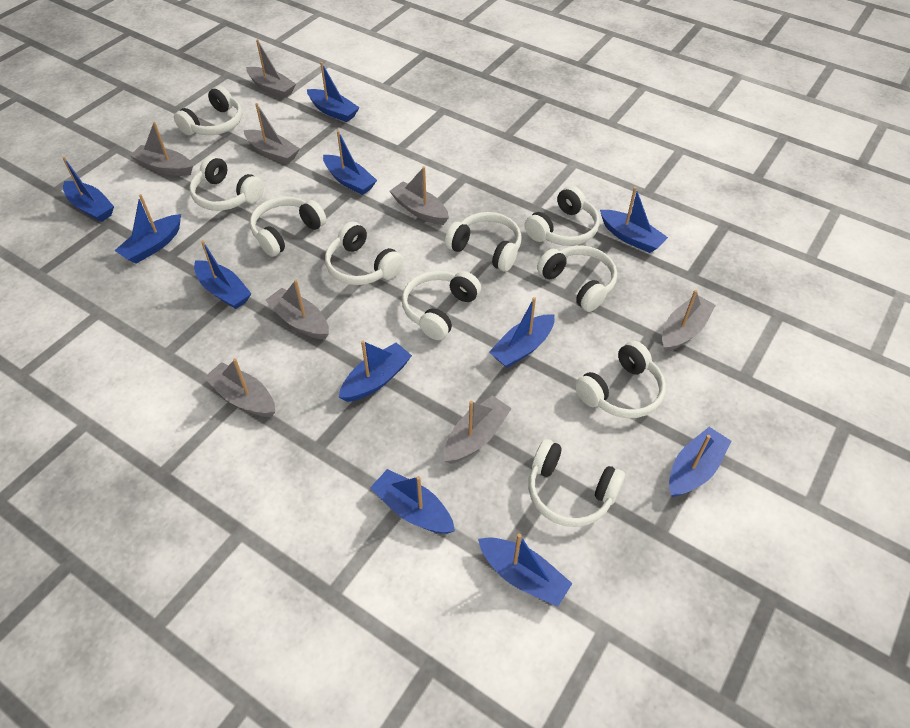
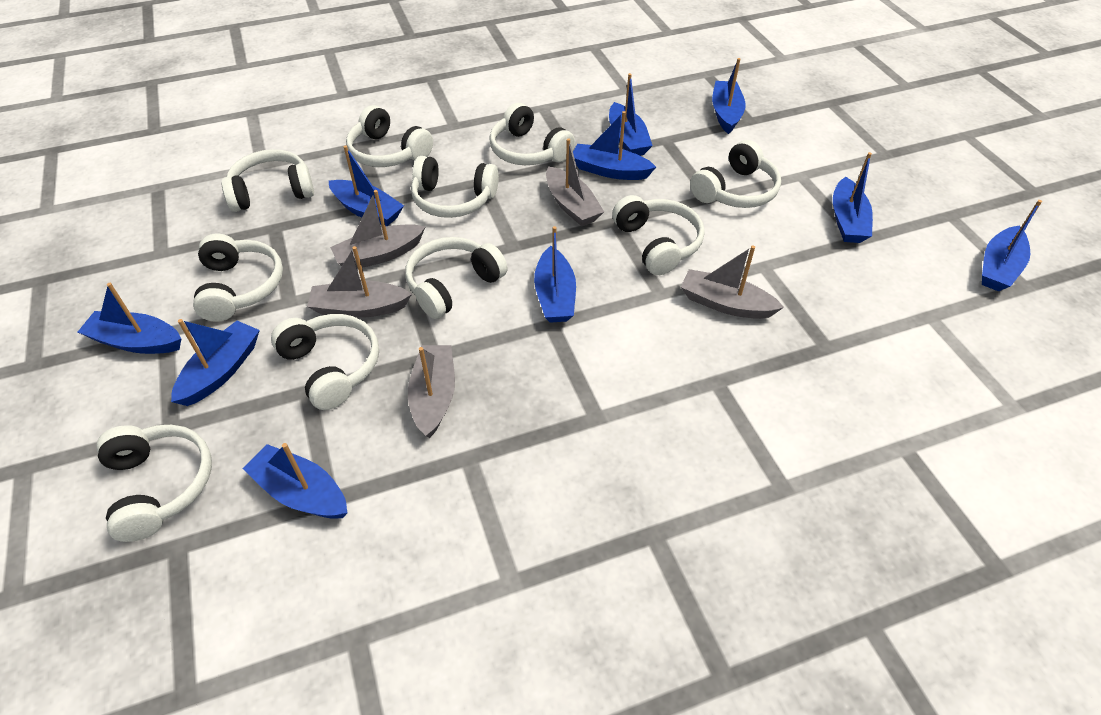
blue boat: 11 -> 10
grey boat: 8 -> 5

